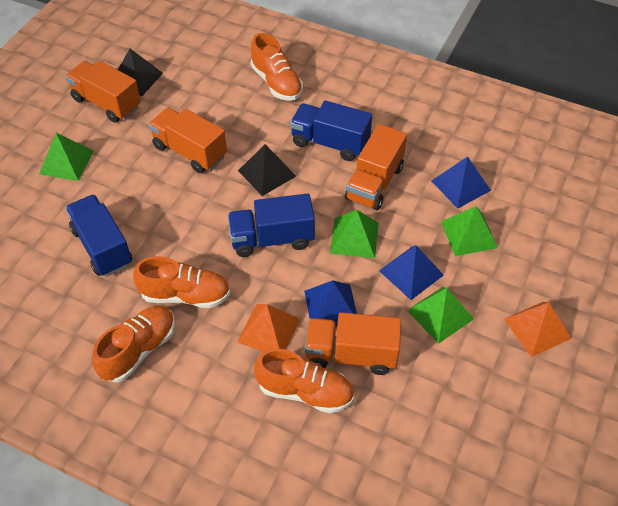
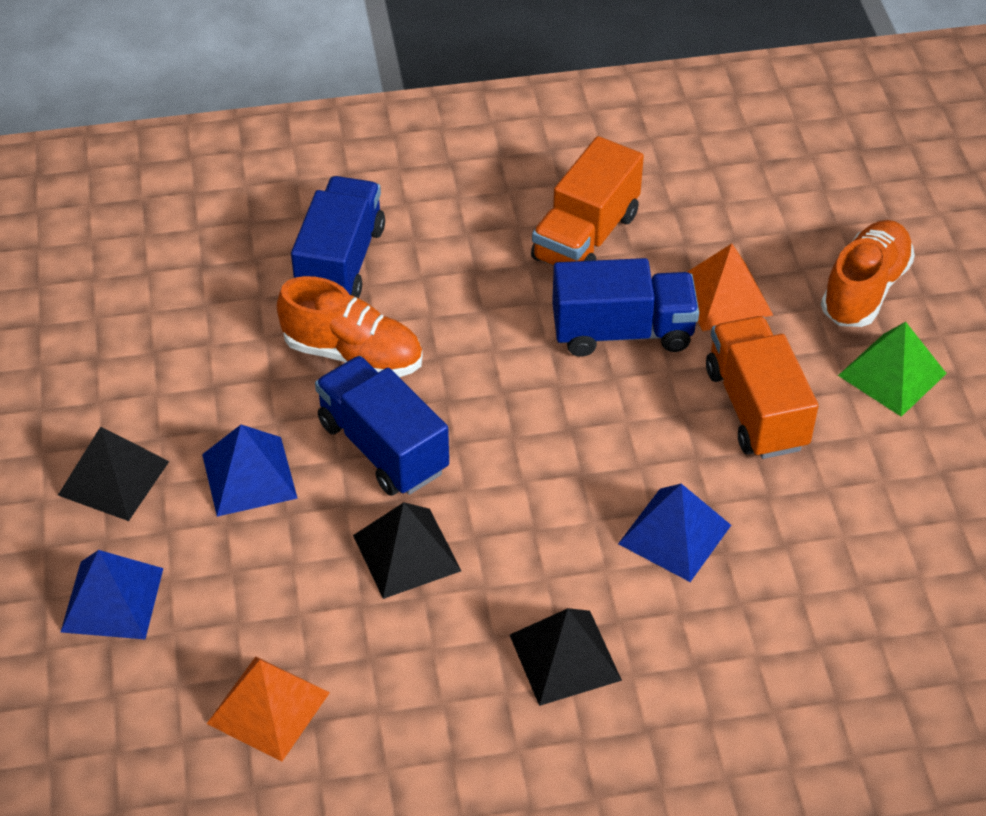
black pyramid: 2 -> 3
green pyramid: 4 -> 1
orange shoe: 4 -> 2
orange truck: 4 -> 2

